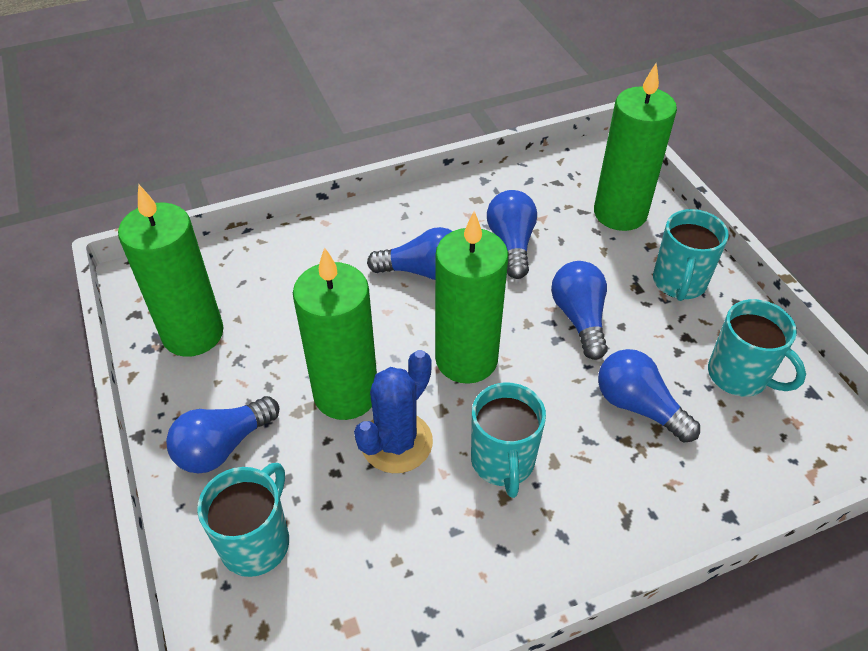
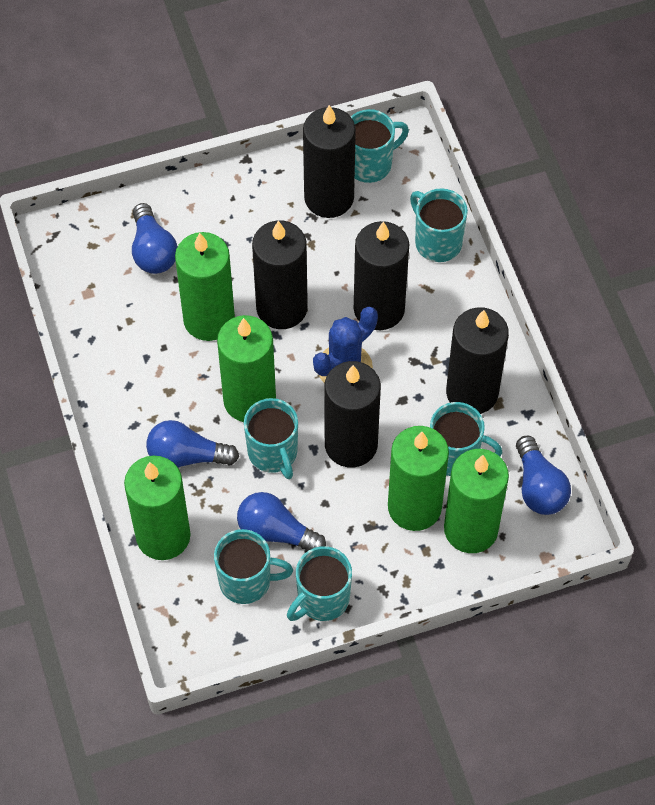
black candle: 0 -> 5
blue light bulb: 5 -> 4
green candle: 4 -> 5
turquoise mug: 4 -> 6

